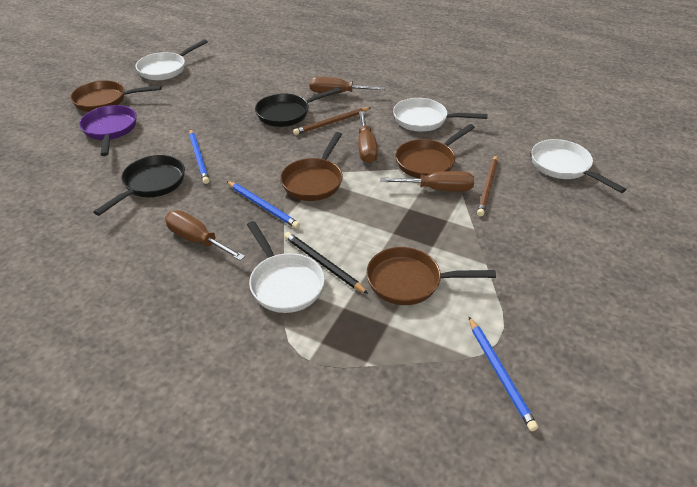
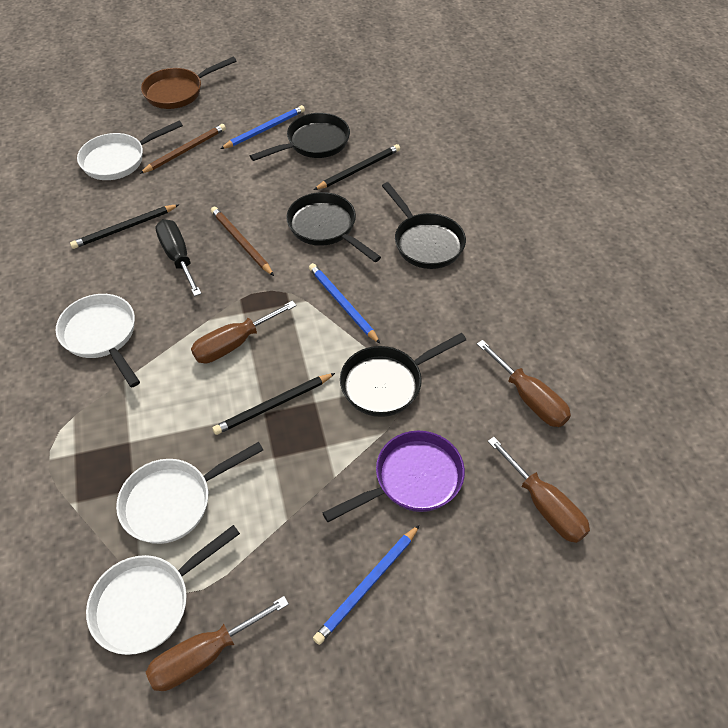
black pan: 2 -> 4
black pencil: 1 -> 3
black screwdriver: 0 -> 1
brown pan: 4 -> 1

